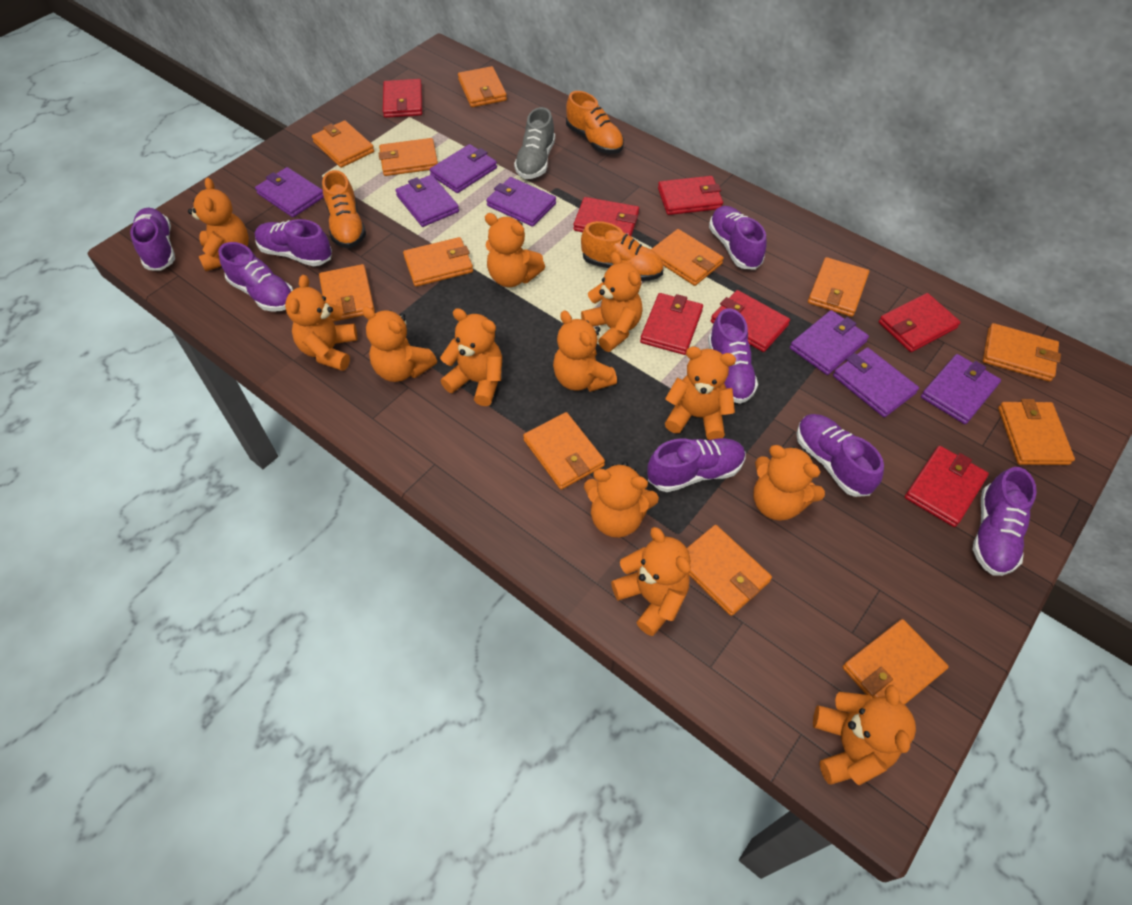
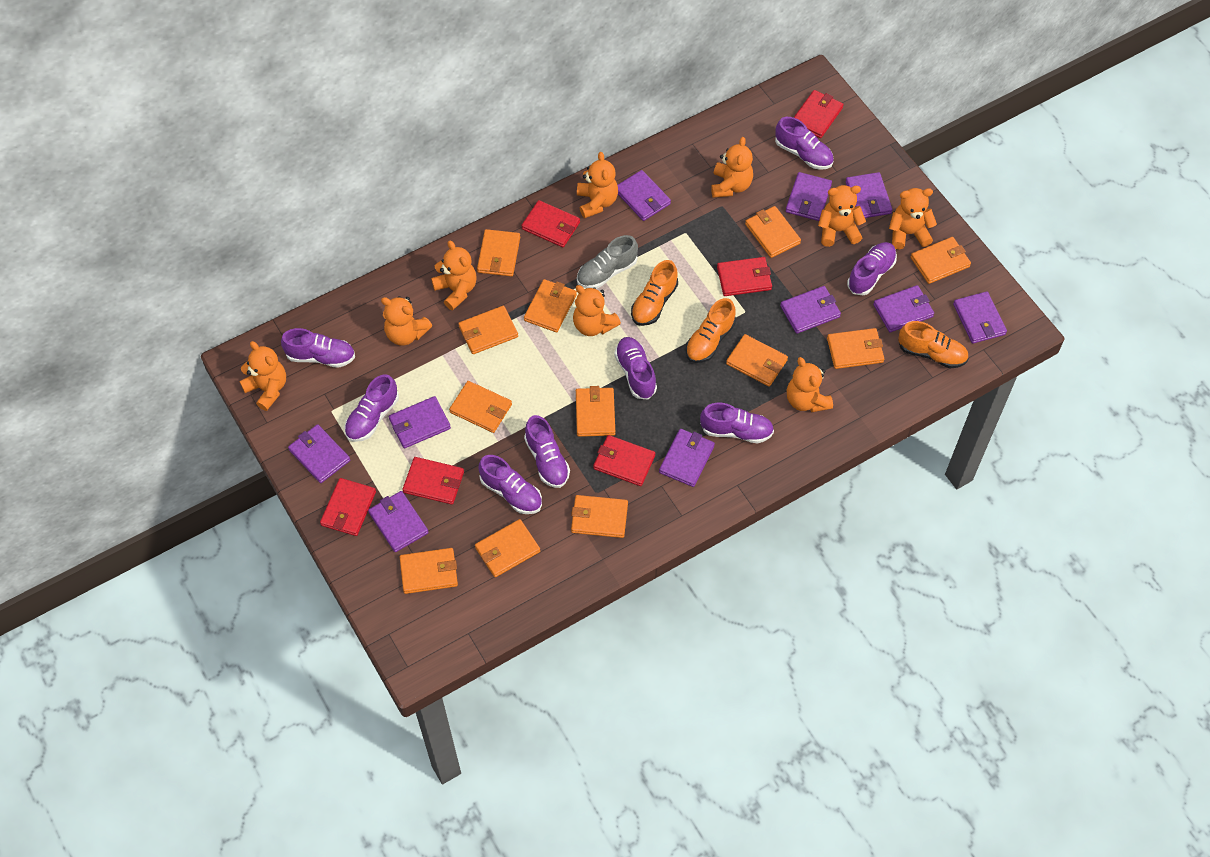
orange teddy bear: 12 -> 9
purple wallet: 7 -> 10
red wallet: 7 -> 6

